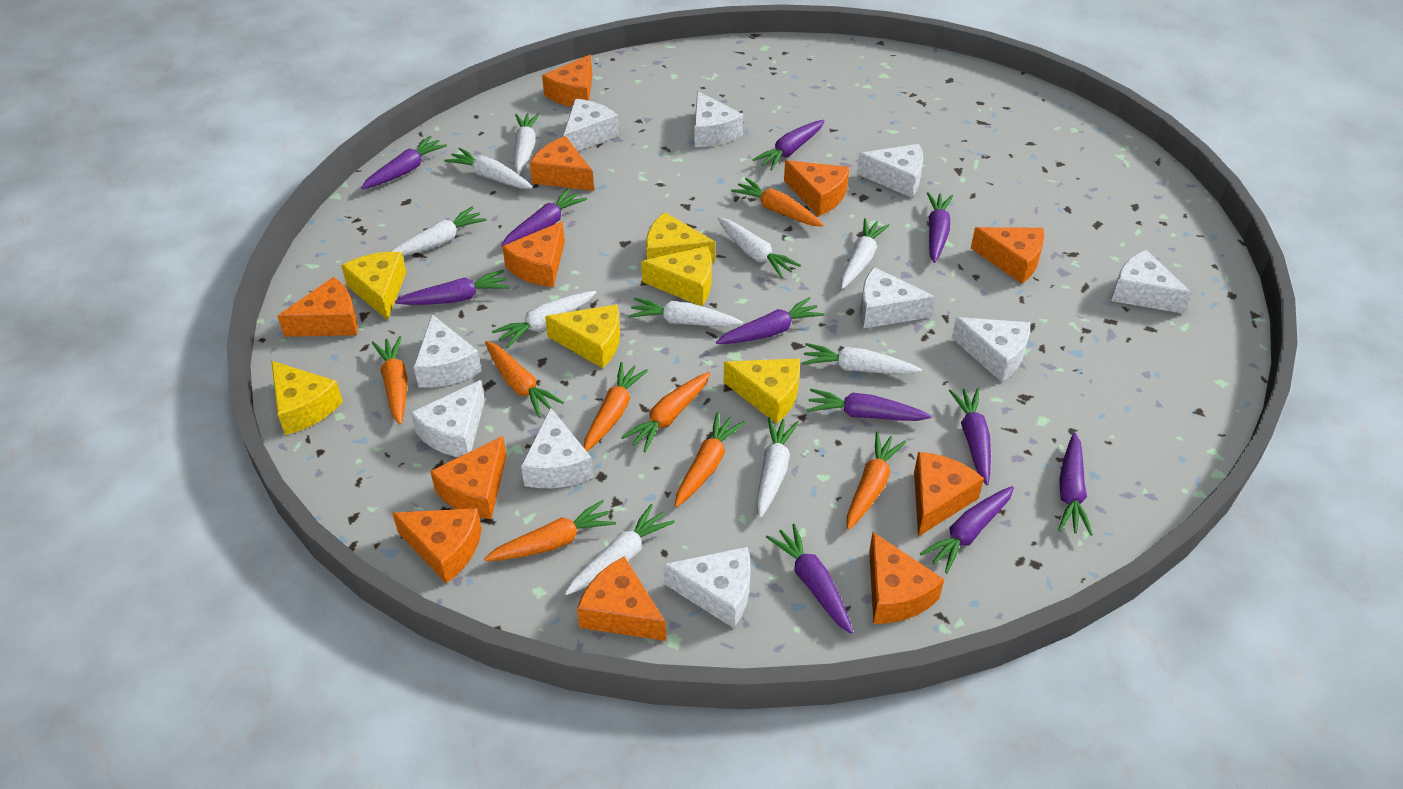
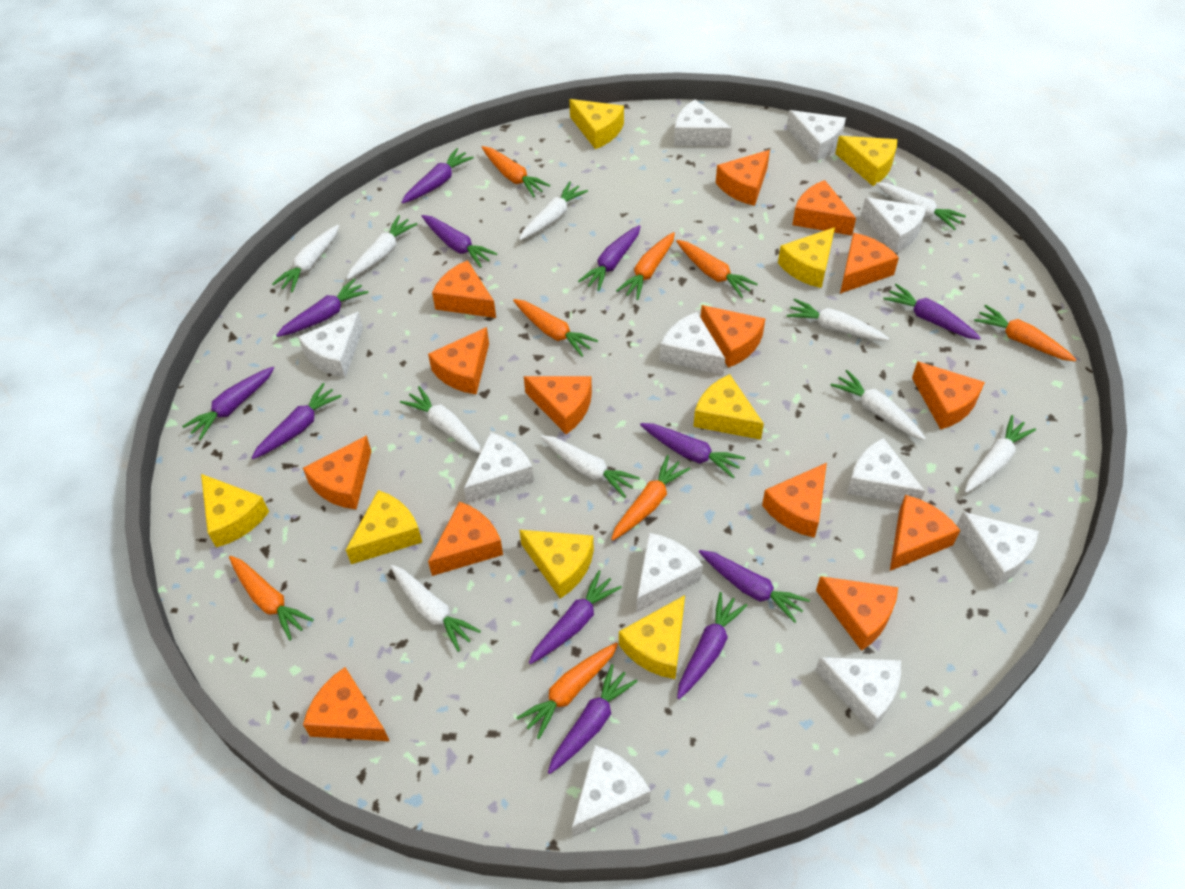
orange cheese: 11 -> 14
purple carrot: 11 -> 12
white cheese: 10 -> 11
yellow cheese: 6 -> 8

